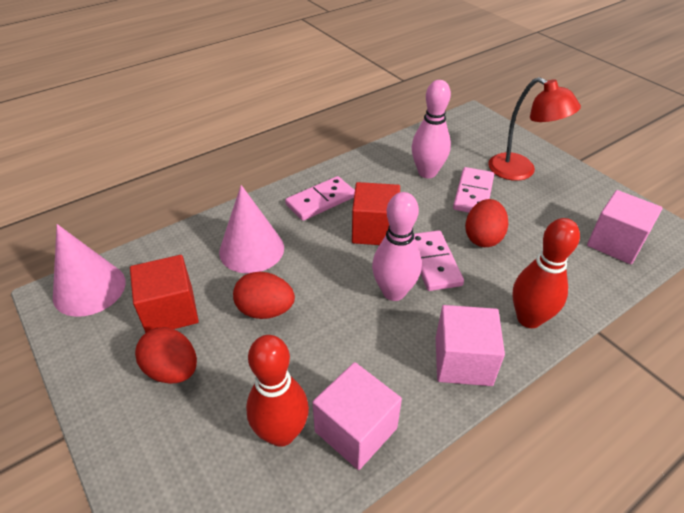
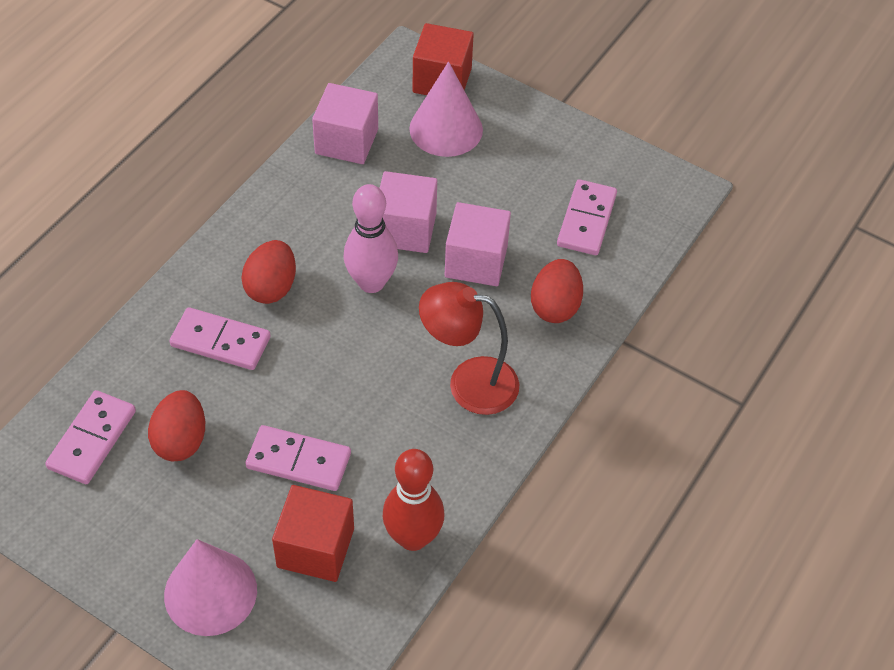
pink bowling pin: 2 -> 1
pink domino: 3 -> 4
red bowling pin: 2 -> 1

